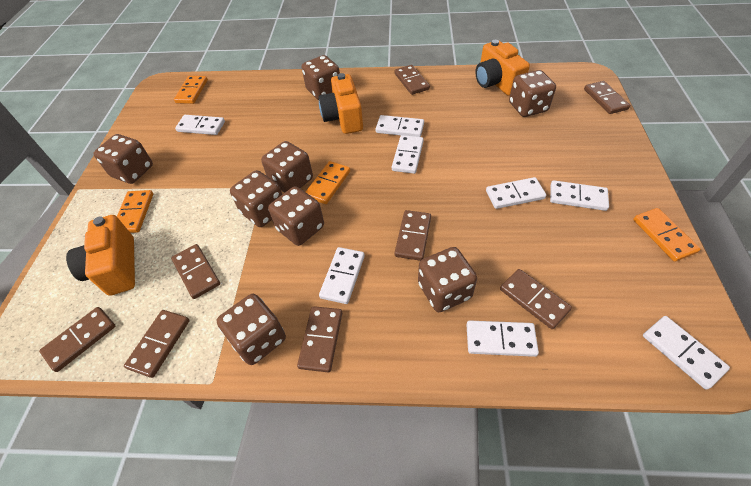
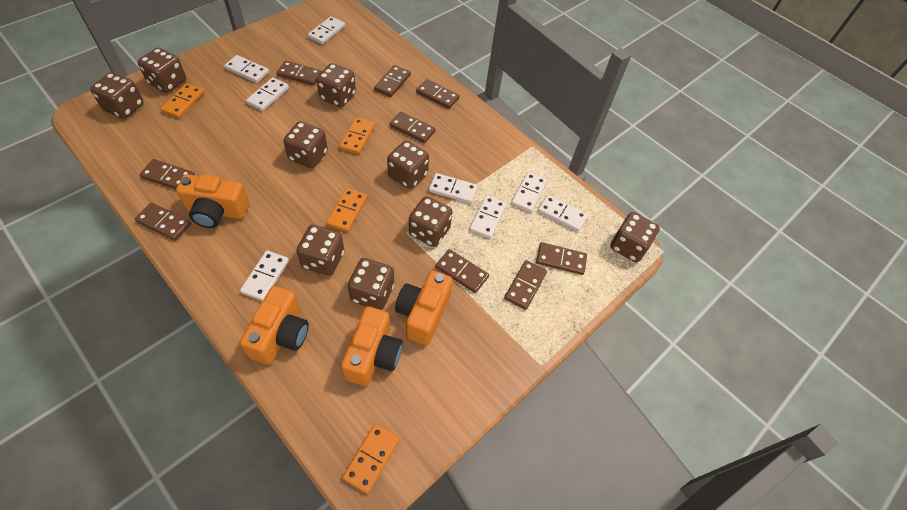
brown dice: 8 -> 9
brown domino: 8 -> 9
orange camera: 3 -> 4

